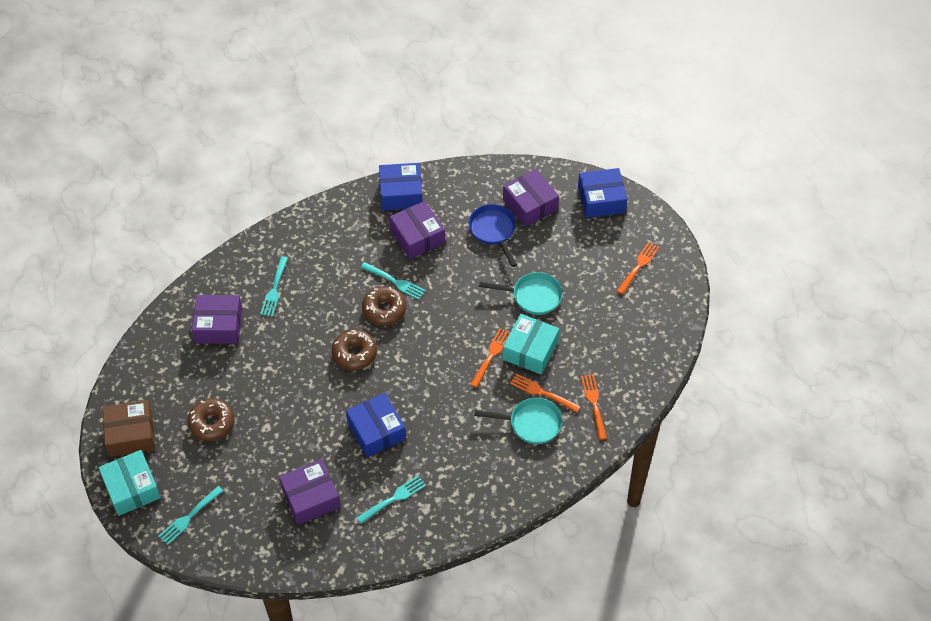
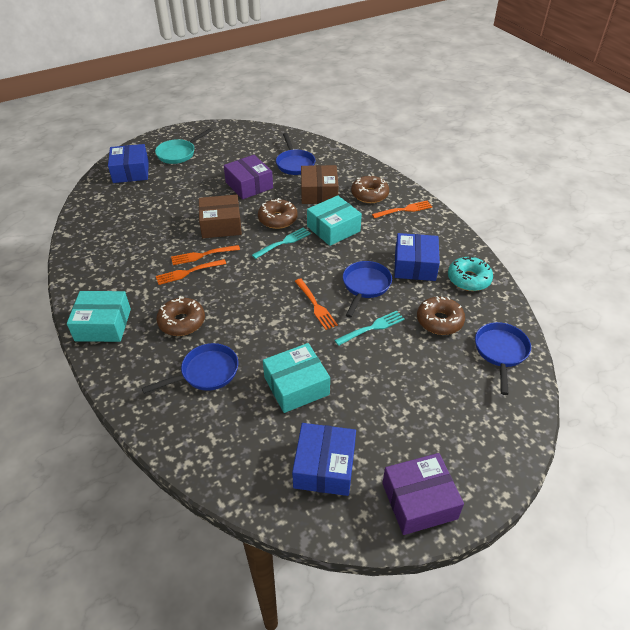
blue pan: 1 -> 4
brown box: 1 -> 2
brown donut: 3 -> 4
purple box: 4 -> 2
turquoise box: 2 -> 3
turquoise donut: 0 -> 1
turquoise fork: 4 -> 2
turquoise pan: 2 -> 1

